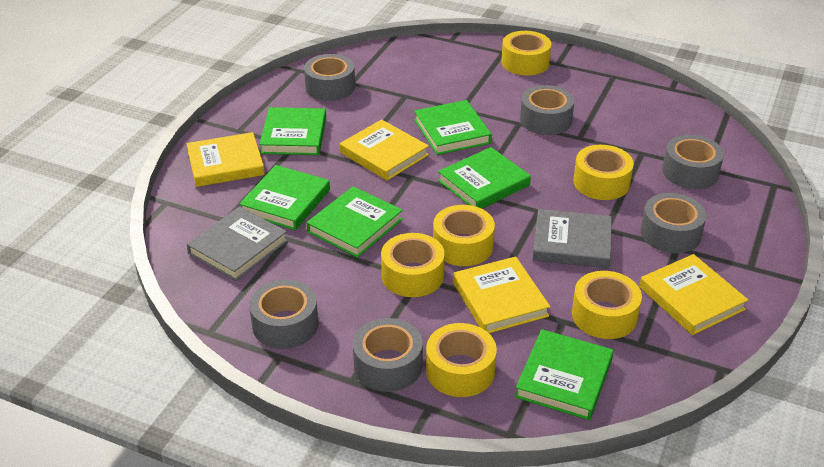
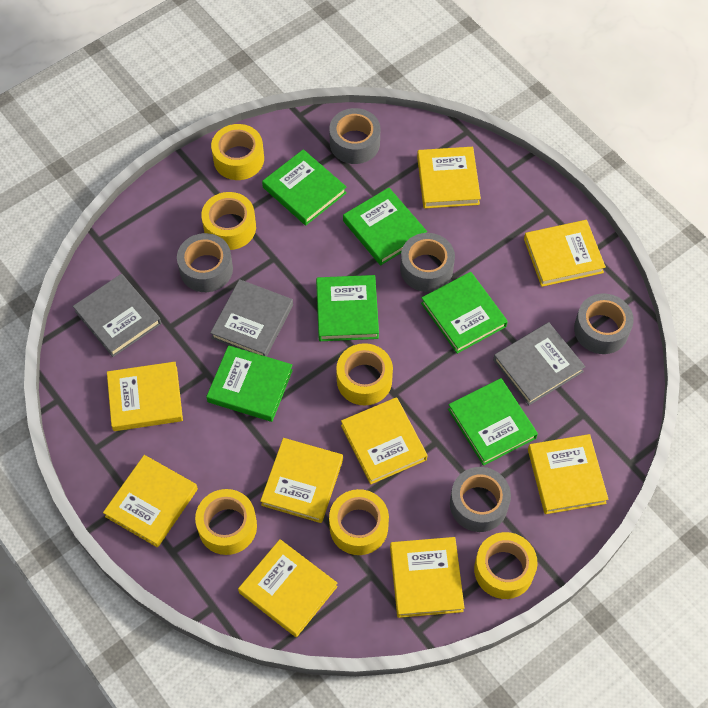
grey book: 2 -> 3
grey tape: 6 -> 5
yellow book: 4 -> 9

